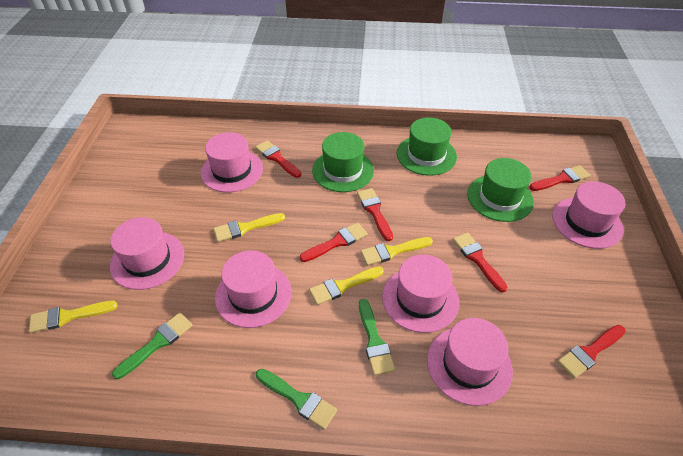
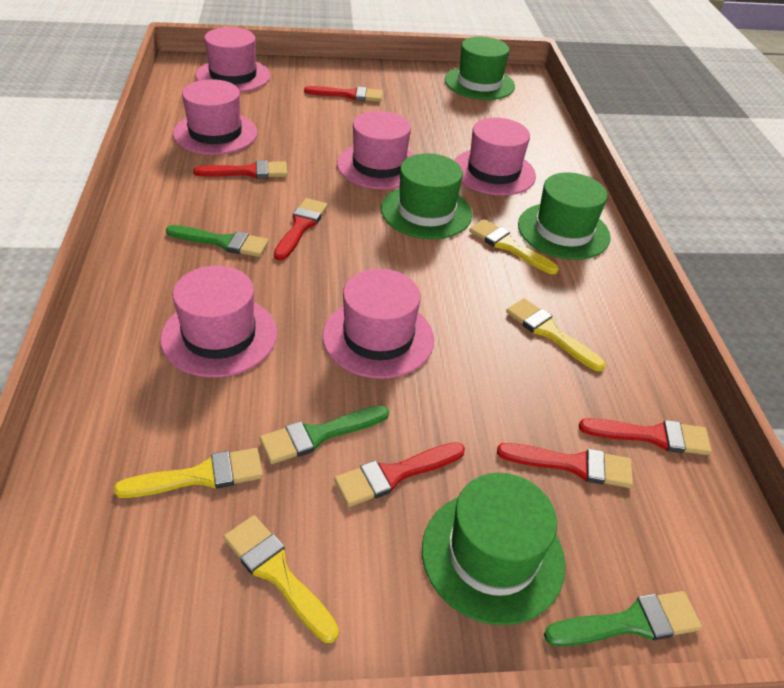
green hat: 3 -> 4

